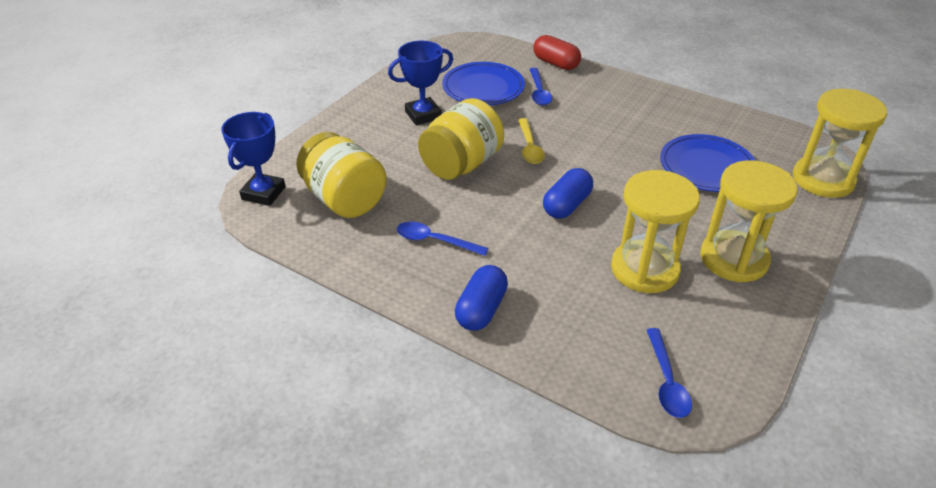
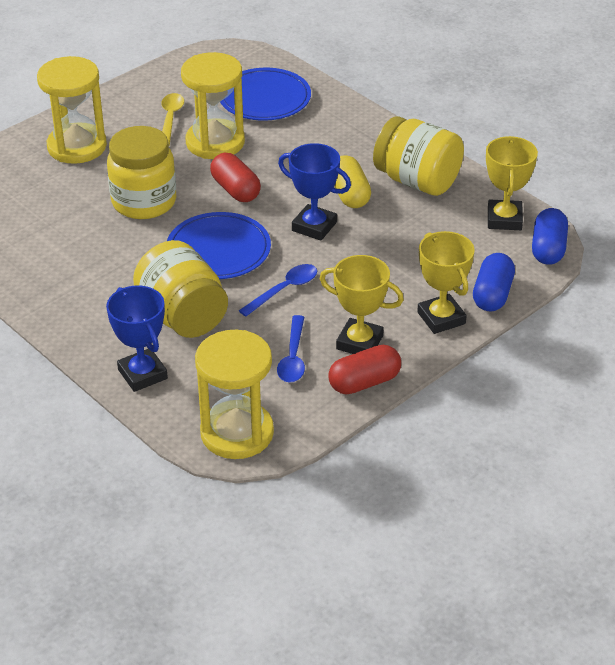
blue spoon: 3 -> 2
red capsule: 1 -> 2
yellow capsule: 0 -> 1
yellow jar: 2 -> 3
yellow trophy: 0 -> 3

